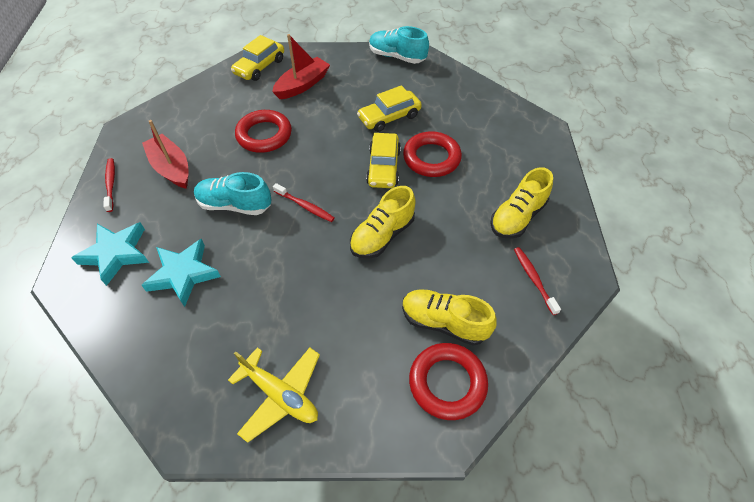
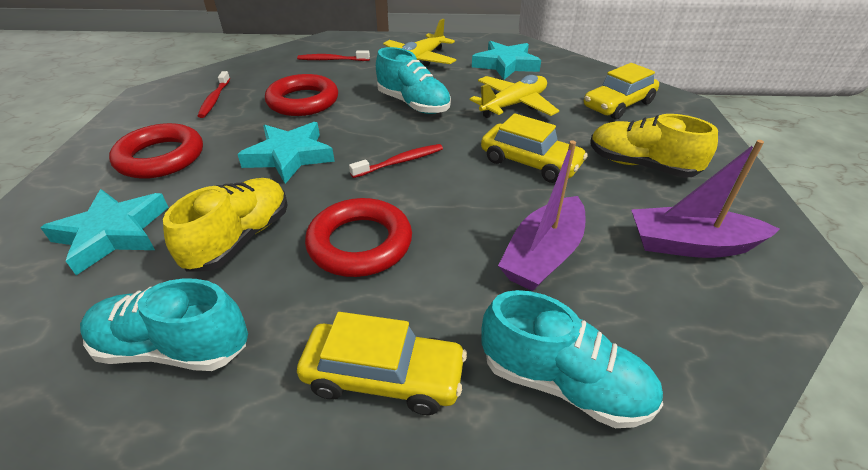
purple boat: 0 -> 2
red boat: 2 -> 0
turquoise shoe: 2 -> 3
turquoise star: 2 -> 3
yellow plane: 1 -> 2
yellow shoe: 3 -> 2

